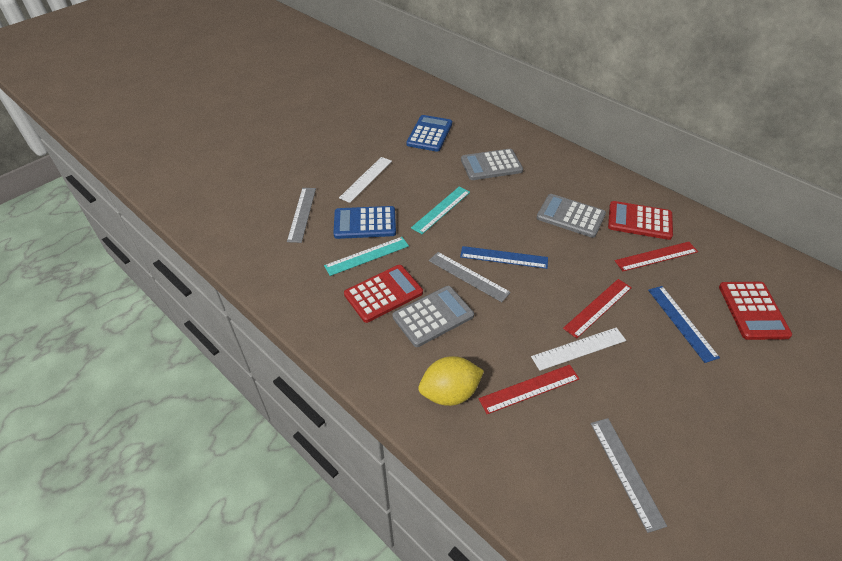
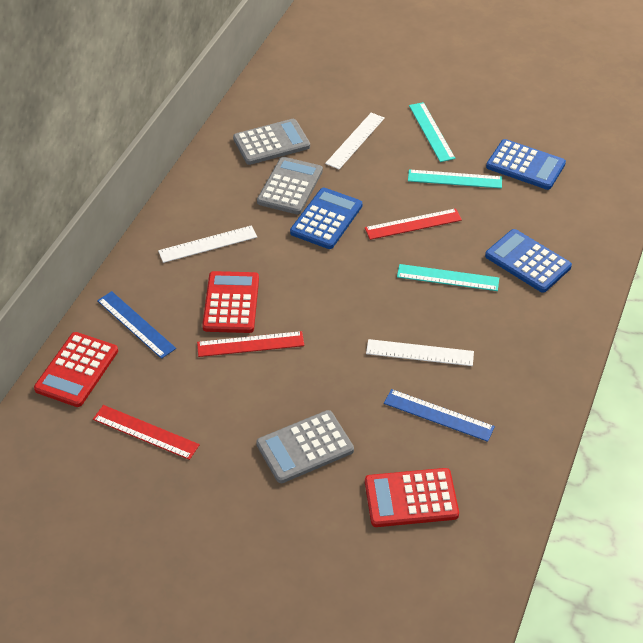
blue calculator: 2 -> 3
grey ruler: 3 -> 0
turquoise ruler: 2 -> 3
white ruler: 2 -> 3
yellow lemon: 1 -> 0

